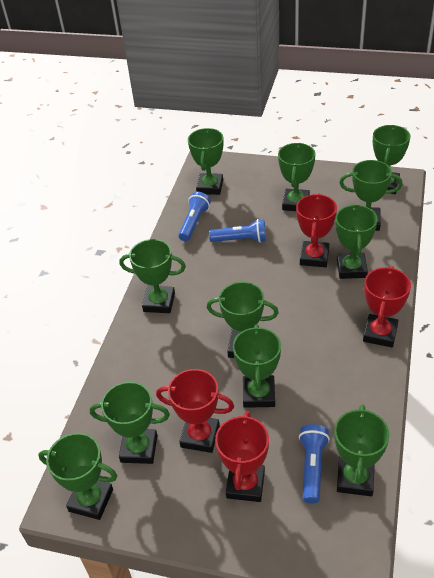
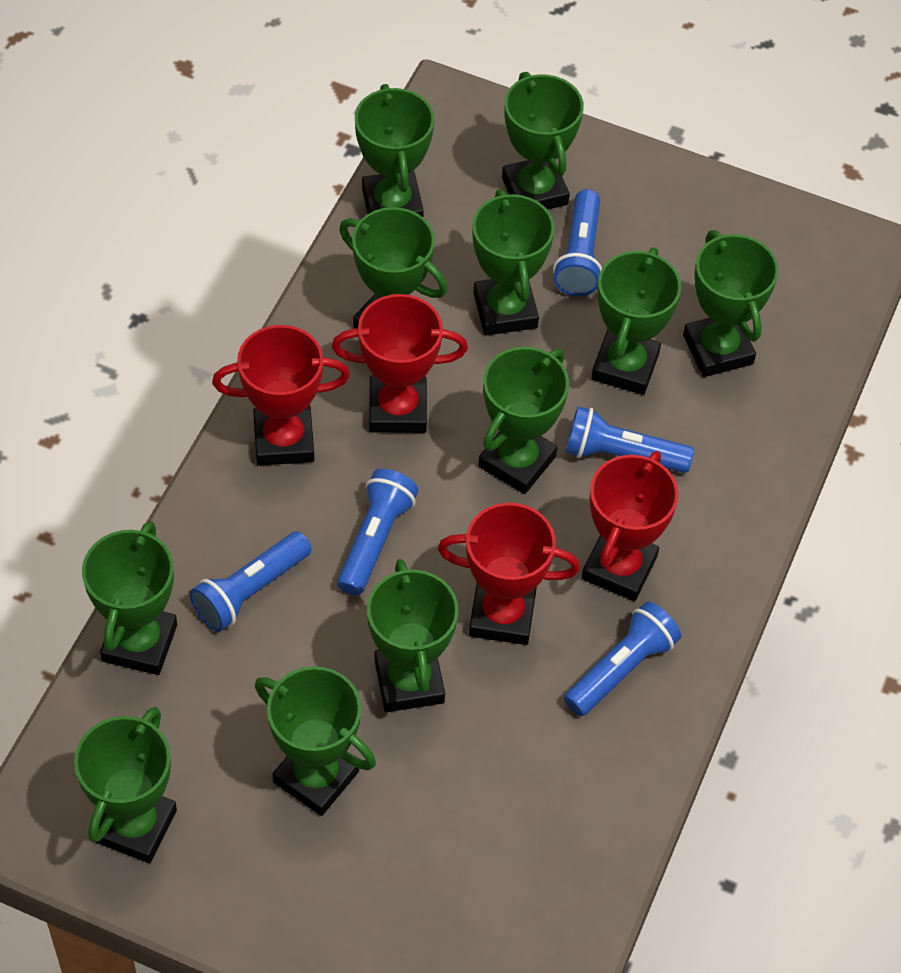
blue flashlight: 3 -> 5

